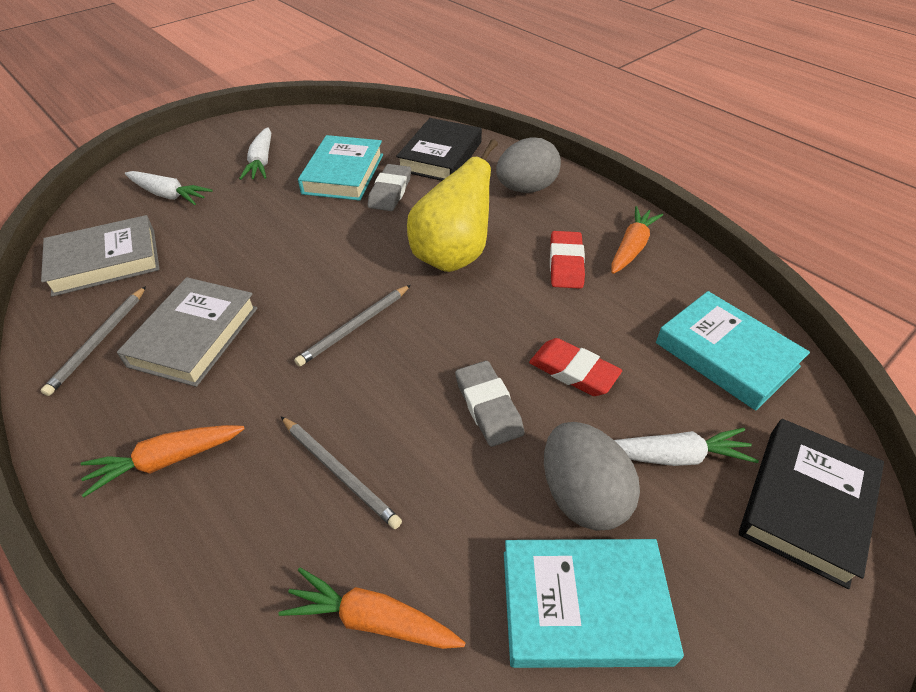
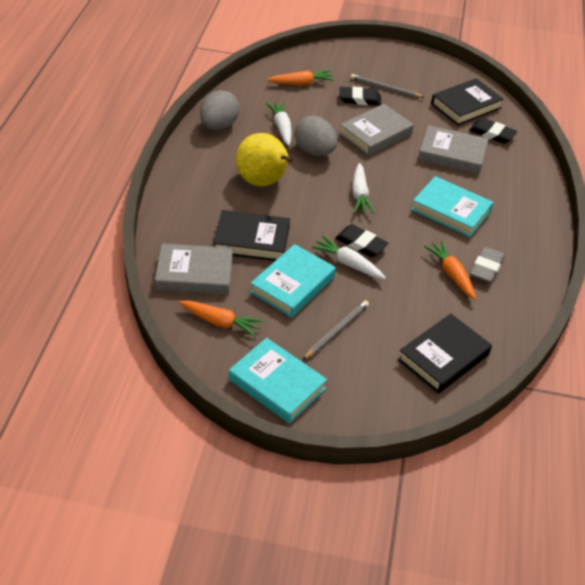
black book: 2 -> 3
black eraser: 0 -> 3
grey book: 2 -> 3
grey eraser: 2 -> 1
grey pencil: 3 -> 2
red eraser: 2 -> 0

